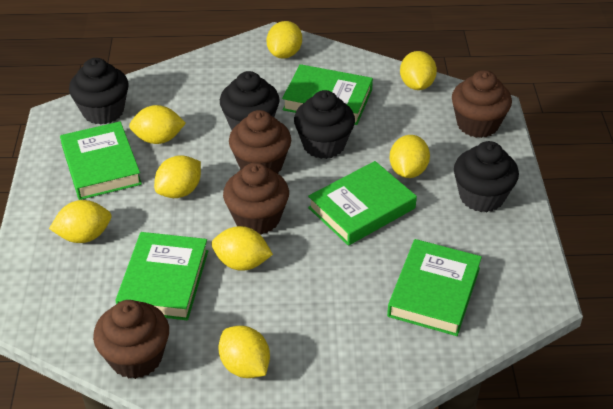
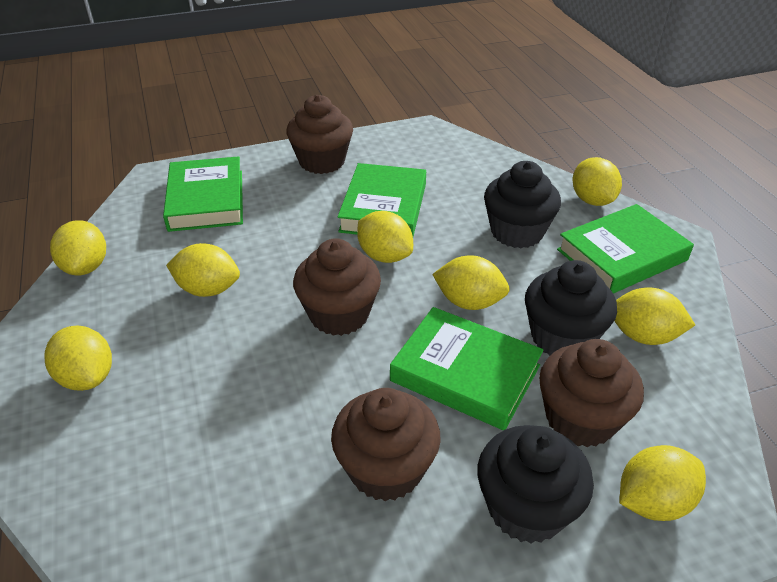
black cupcake: 4 -> 3
green book: 5 -> 4

